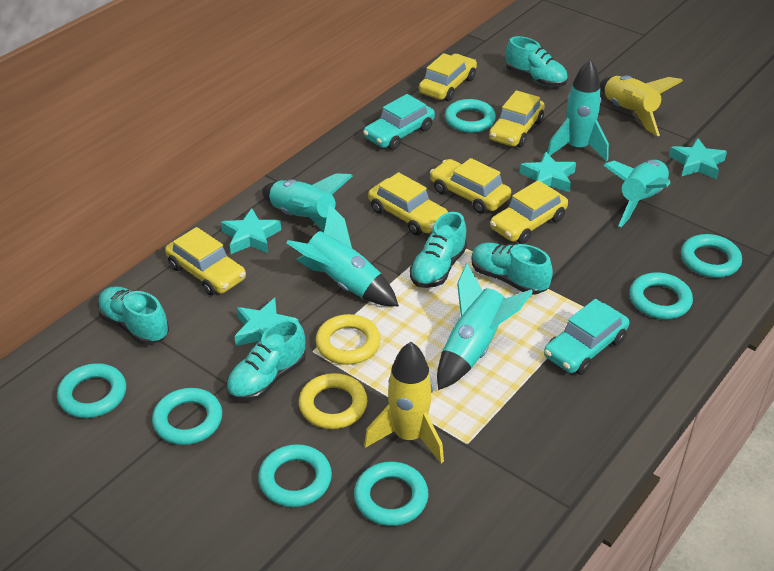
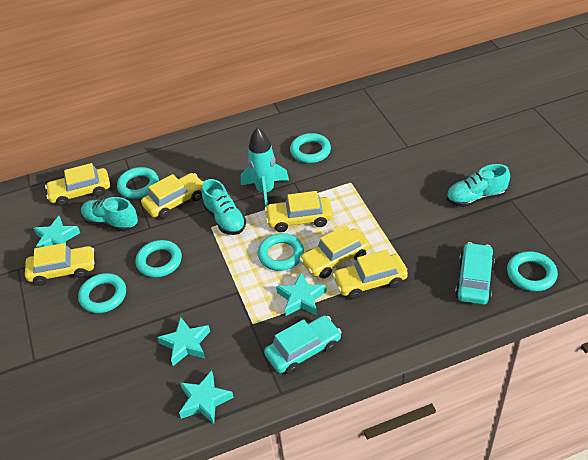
turquoise ring: 7 -> 6
turquoise rocket: 5 -> 1
turquoise shoe: 5 -> 3
yellow ring: 2 -> 0
yellow rocket: 2 -> 0

